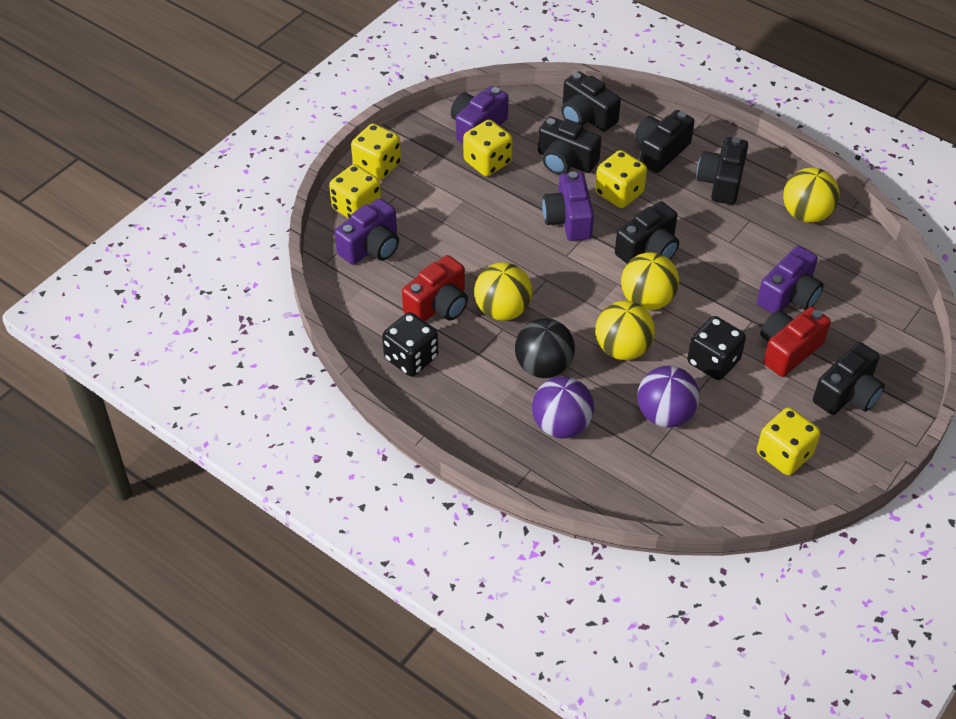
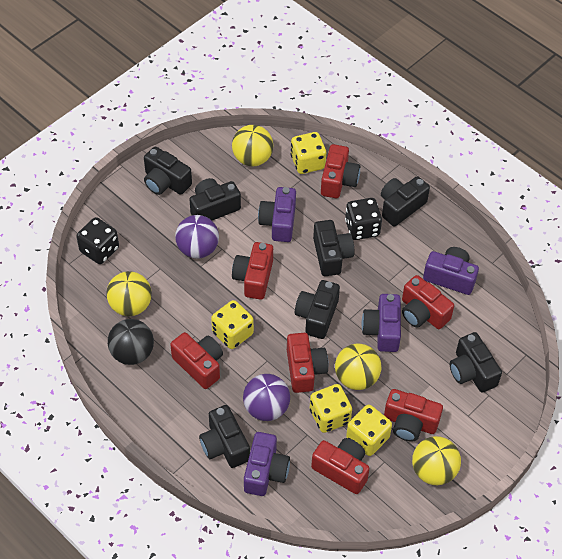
black camera: 6 -> 7
red camera: 2 -> 7
yellow dice: 5 -> 4

